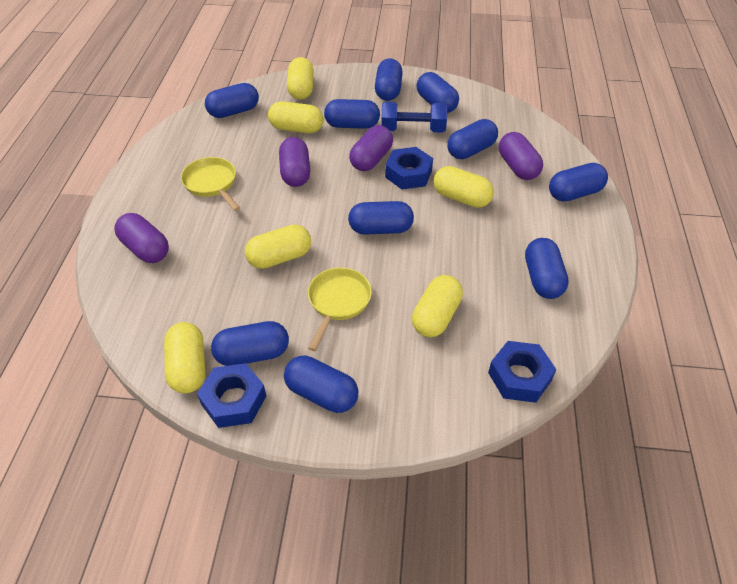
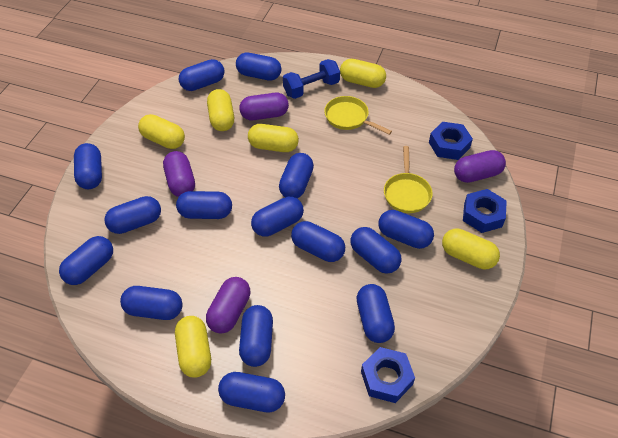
blue capsule: 10 -> 15

